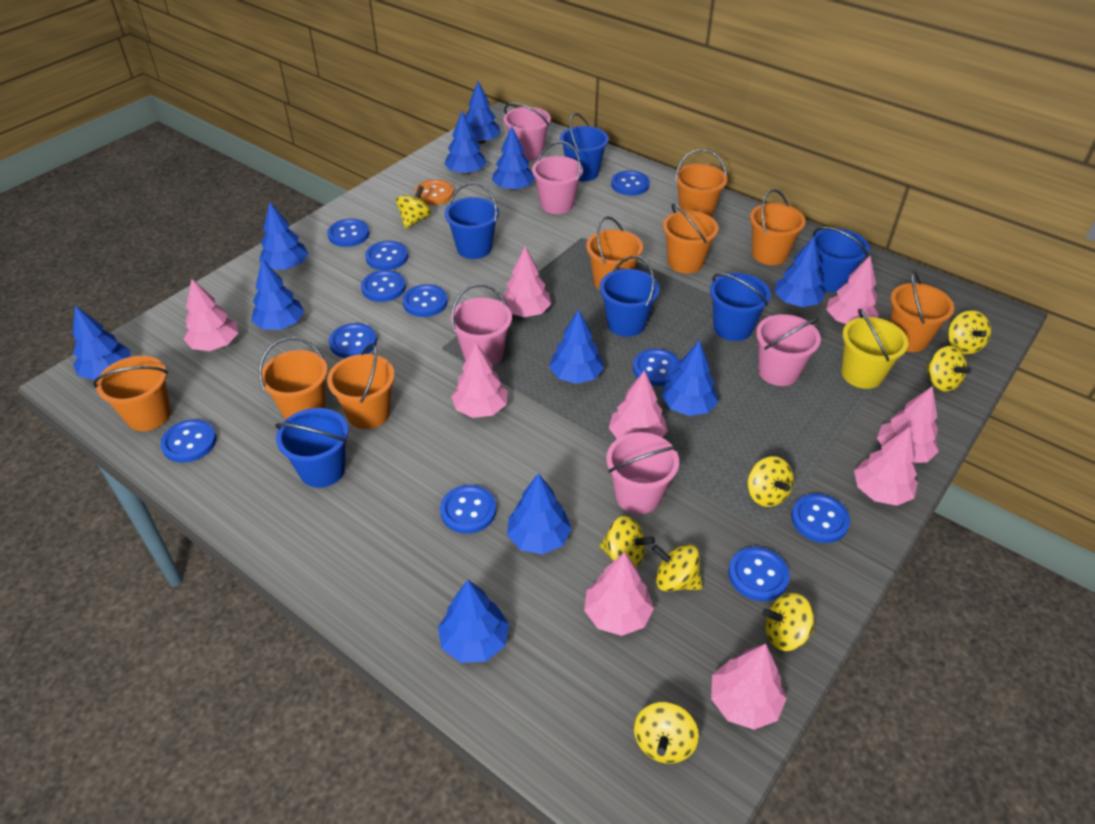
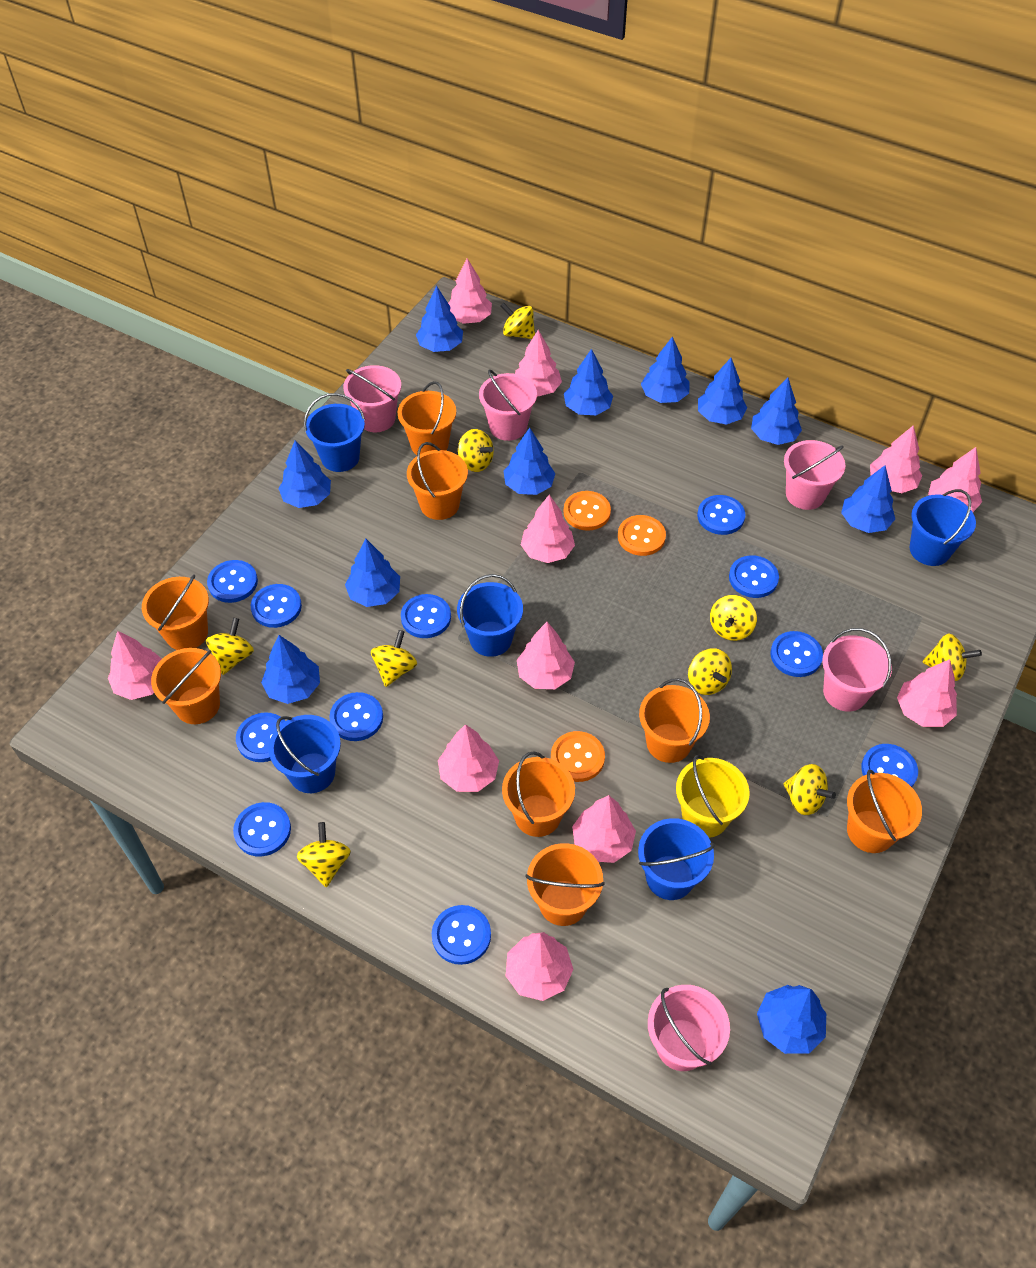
blue bucket: 6 -> 5
orange button: 1 -> 3
pink tree: 9 -> 11
yellow spinning top: 8 -> 9

